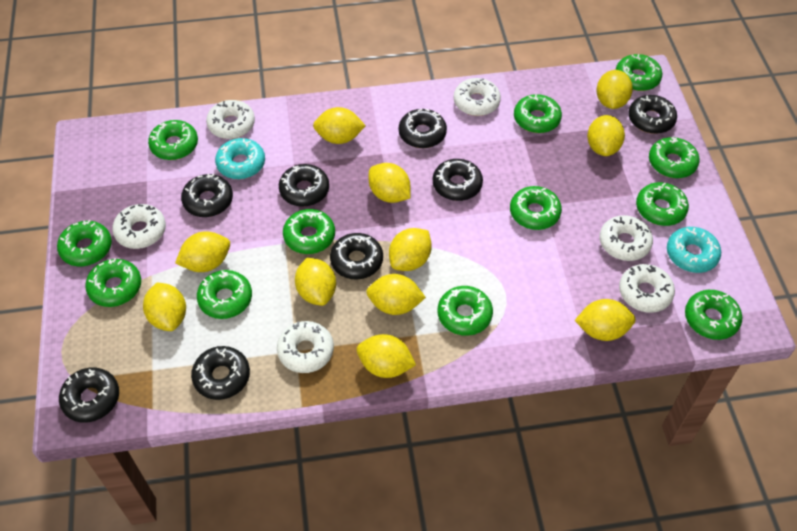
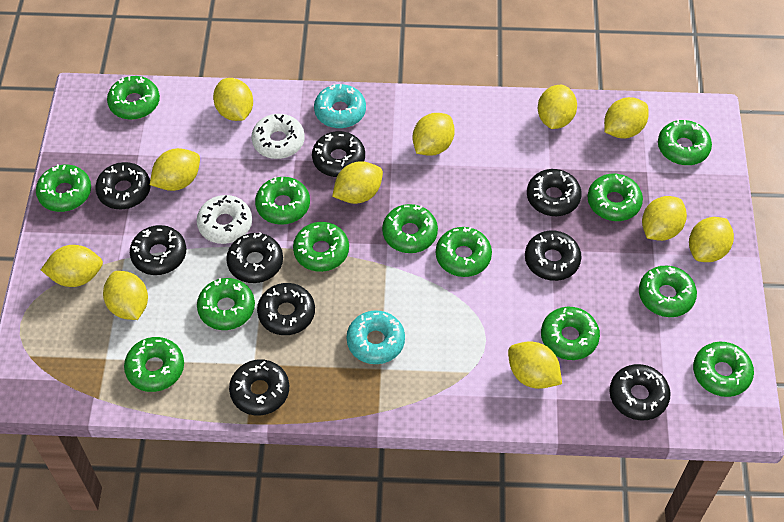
black donut: 8 -> 9
green donut: 12 -> 13
white donut: 6 -> 2

